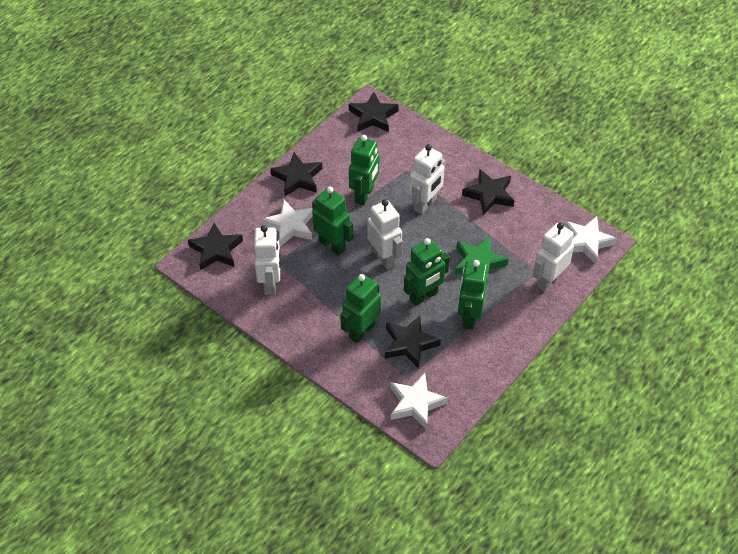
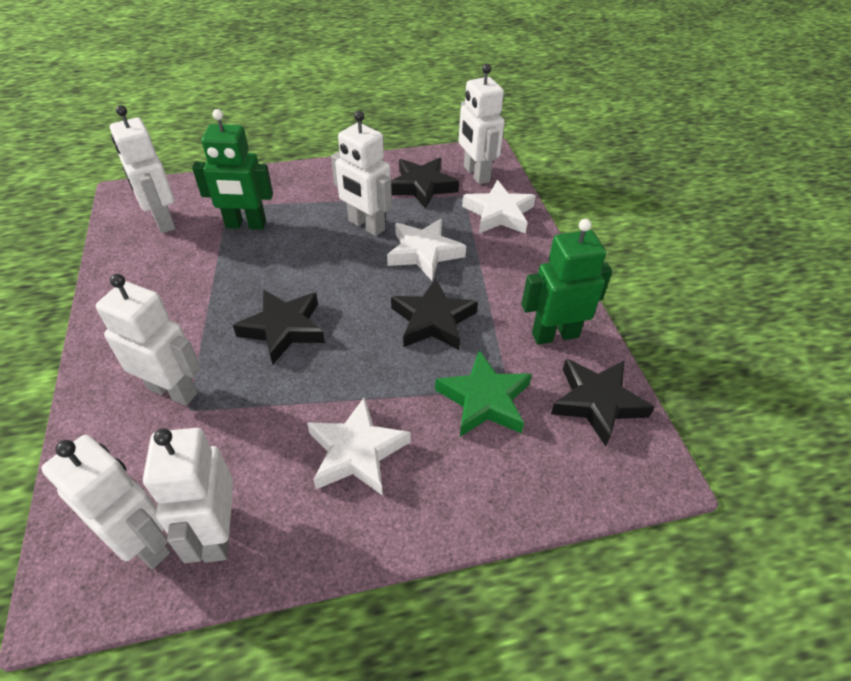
black star: 5 -> 4
green robot: 5 -> 2
white robot: 4 -> 6

